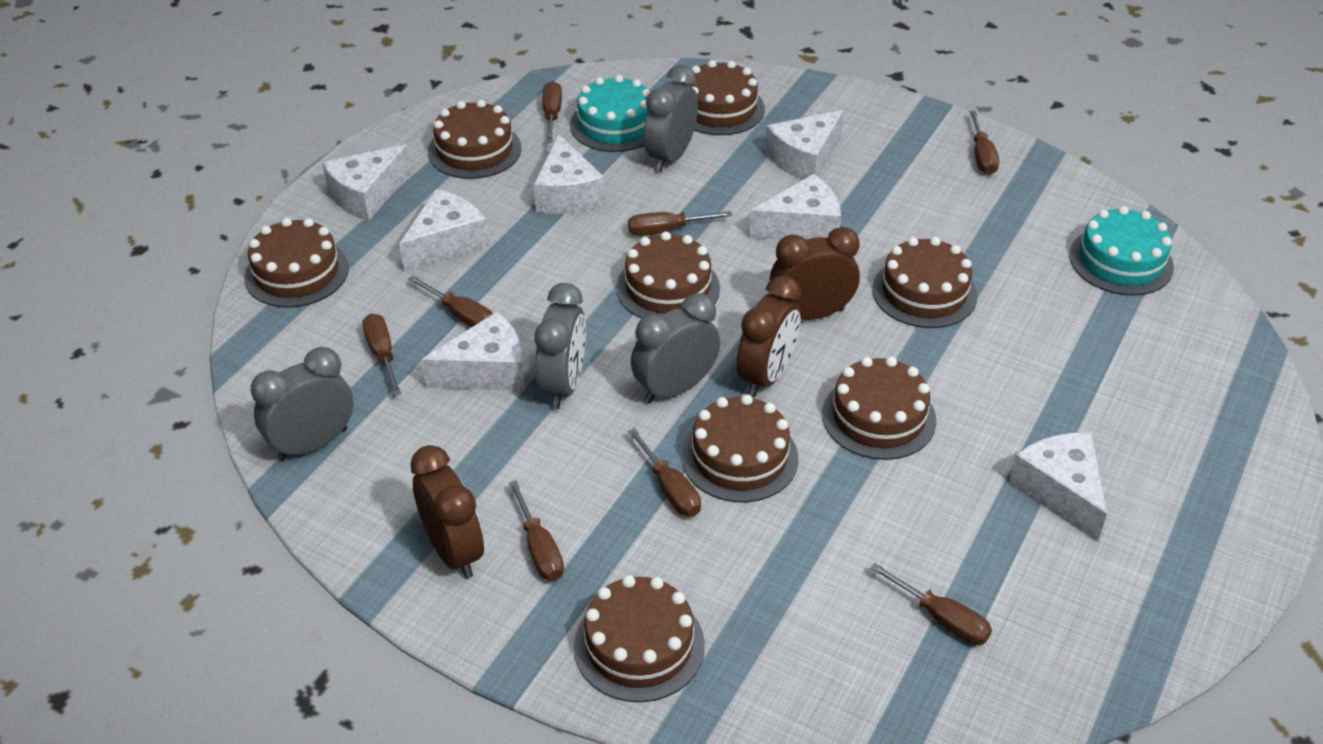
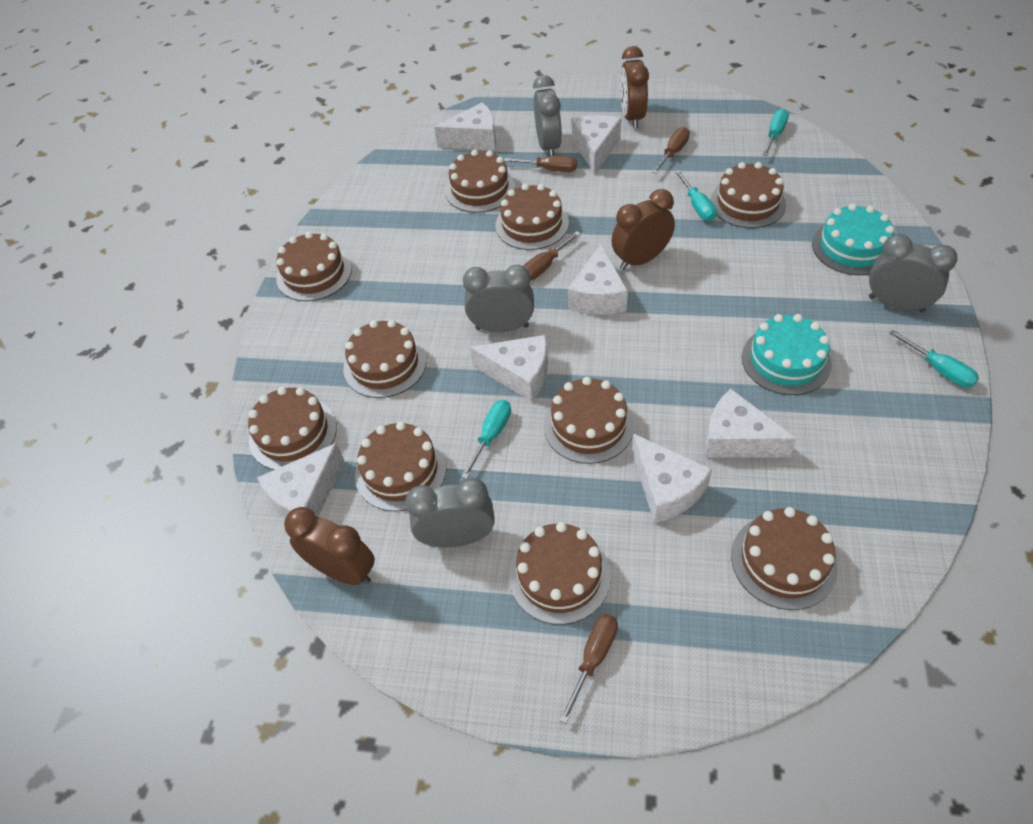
brown cake: 8 -> 10
brown screwdriver: 8 -> 4
turquoise screwdriver: 0 -> 4

